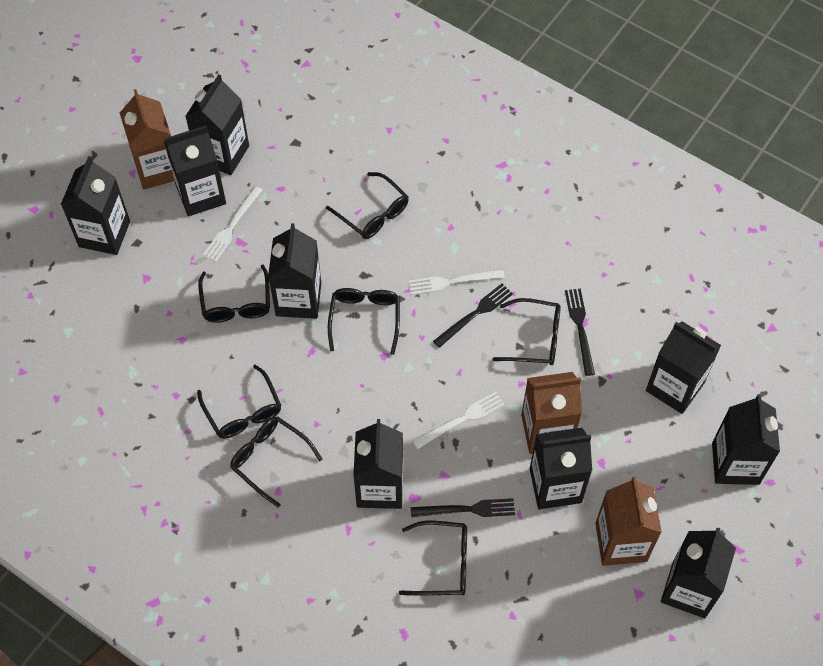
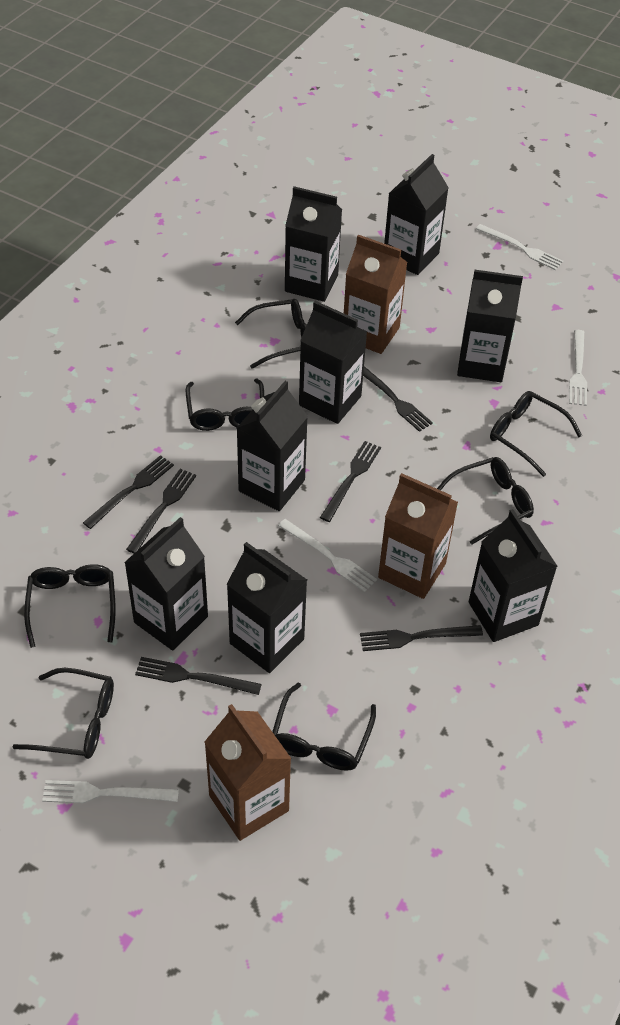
black carton: 9 -> 8
black fork: 3 -> 6
white fork: 3 -> 4

